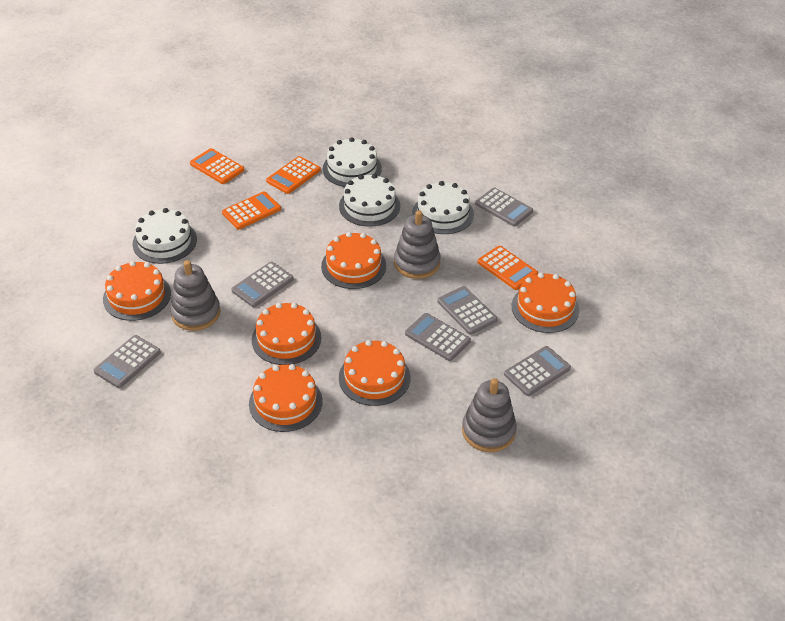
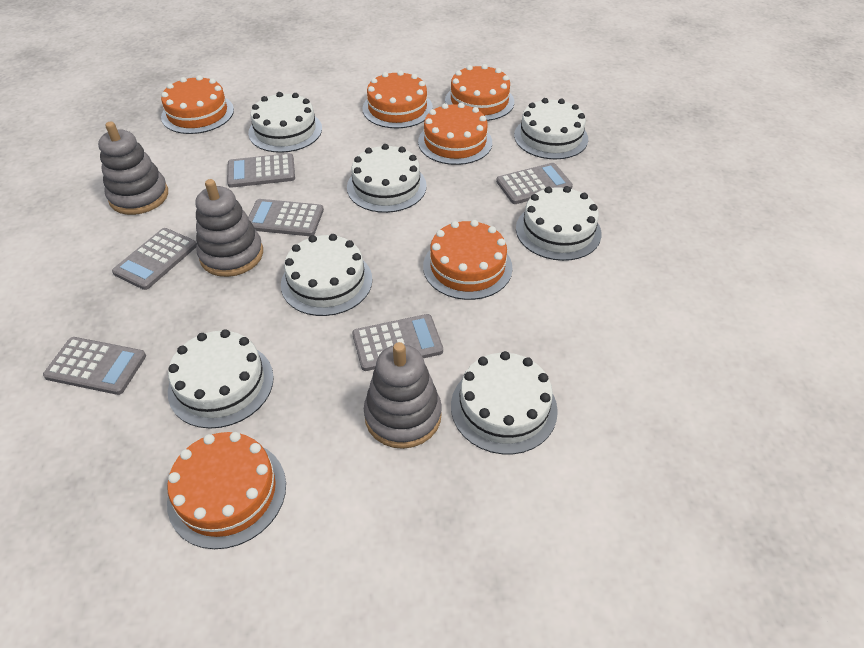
orange calculator: 4 -> 0
white cake: 4 -> 7

